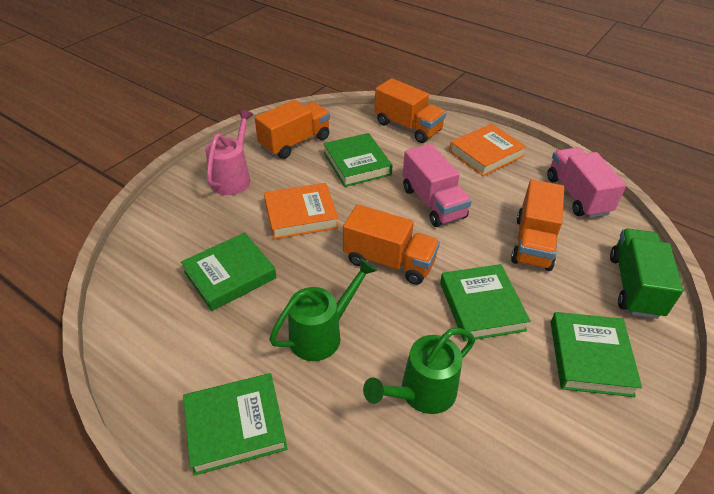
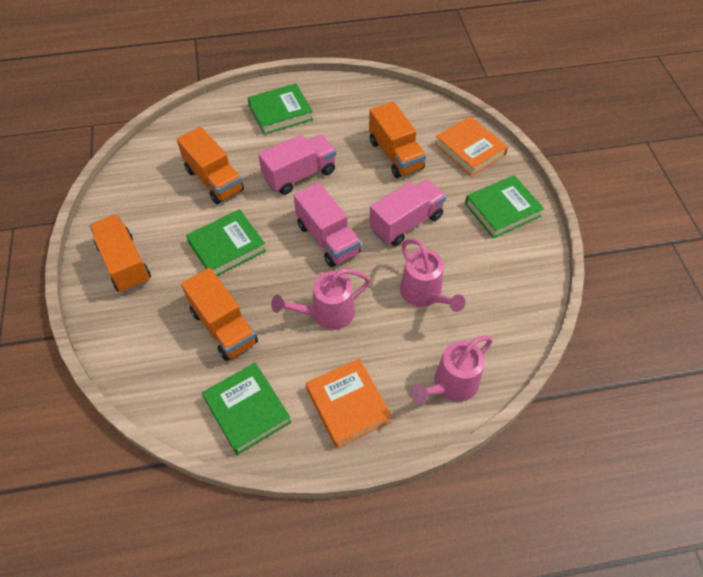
green book: 5 -> 4
green truck: 1 -> 0
green watering can: 2 -> 0
pink truck: 2 -> 3
pink watering can: 1 -> 3

